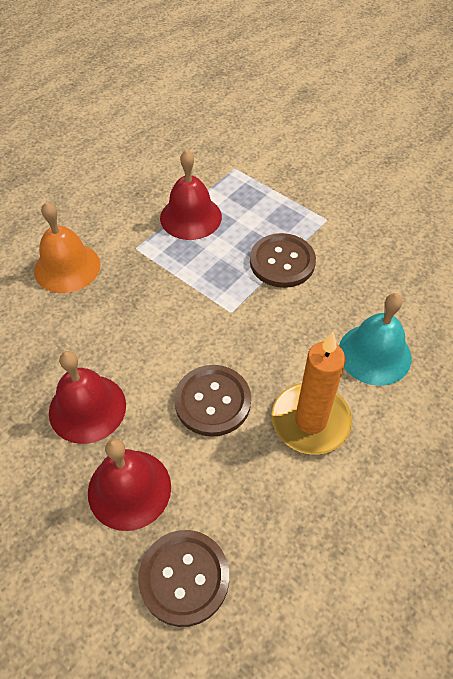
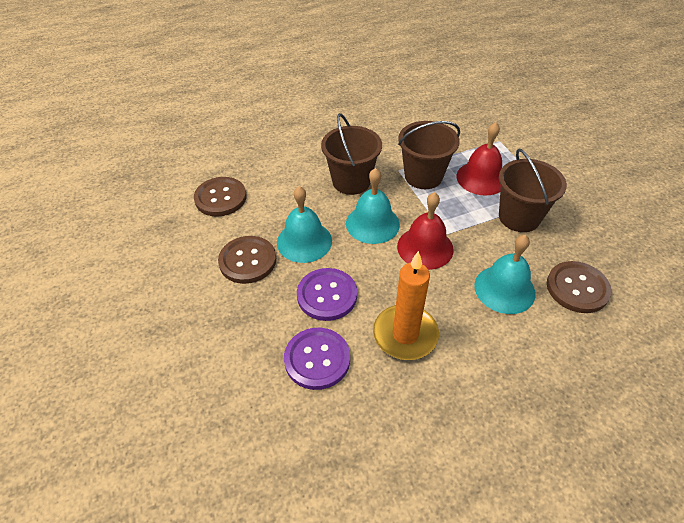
brown bucket: 0 -> 3
orange bell: 1 -> 0
purple button: 0 -> 2
red bell: 3 -> 2
turquoise bell: 1 -> 3

